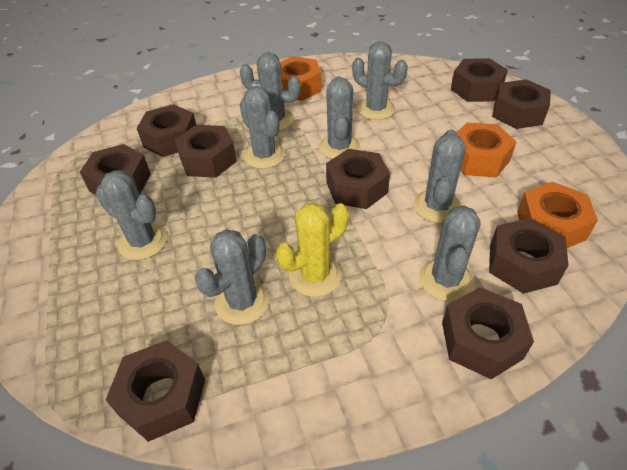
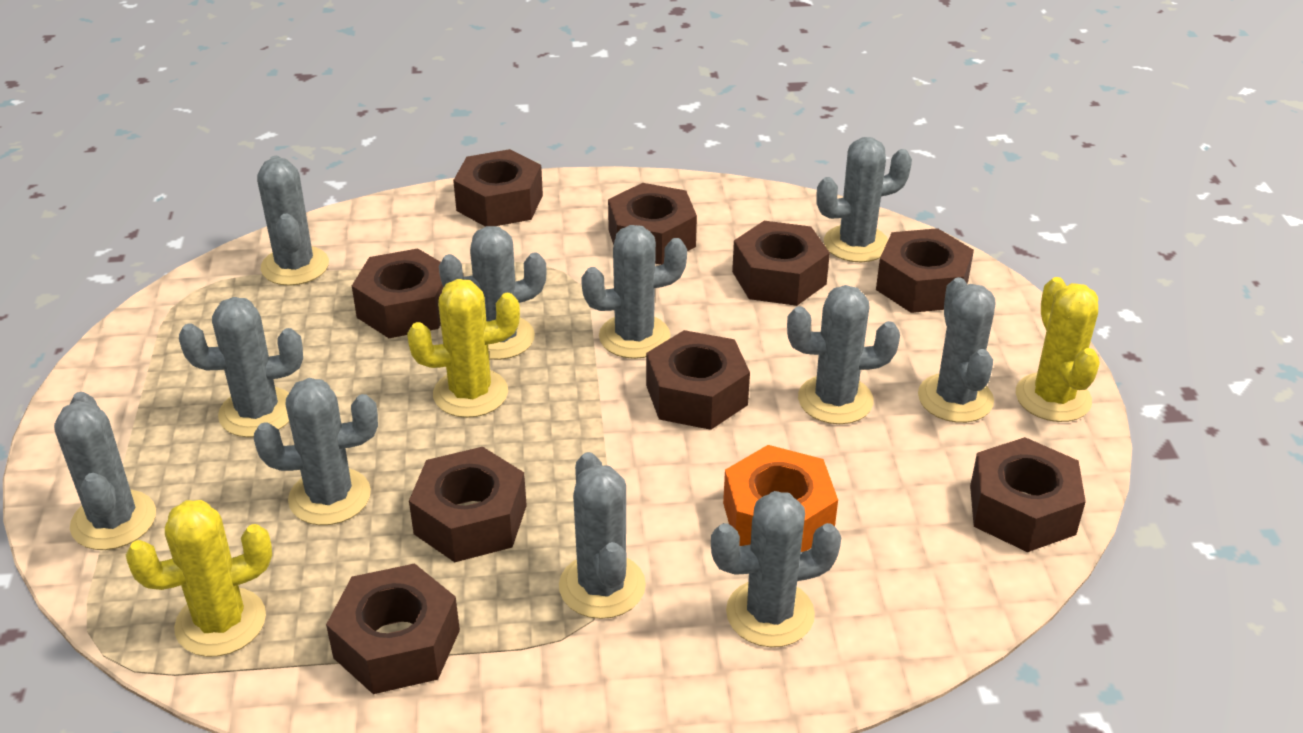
grey cactus: 8 -> 11
orange nut: 3 -> 1
yellow cactus: 1 -> 3

